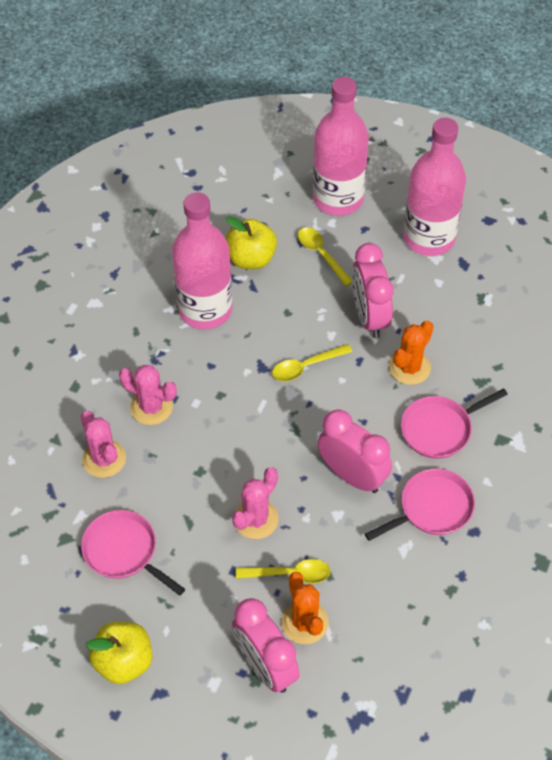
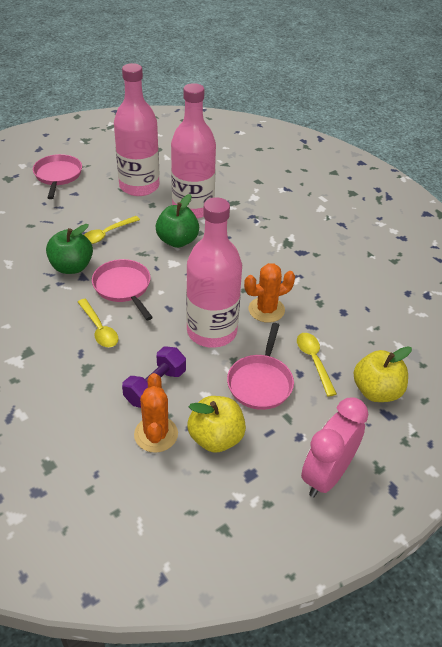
green apple: 0 -> 2
pink cactus: 3 -> 0
pink clock: 3 -> 1
purple dumbbell: 0 -> 1

